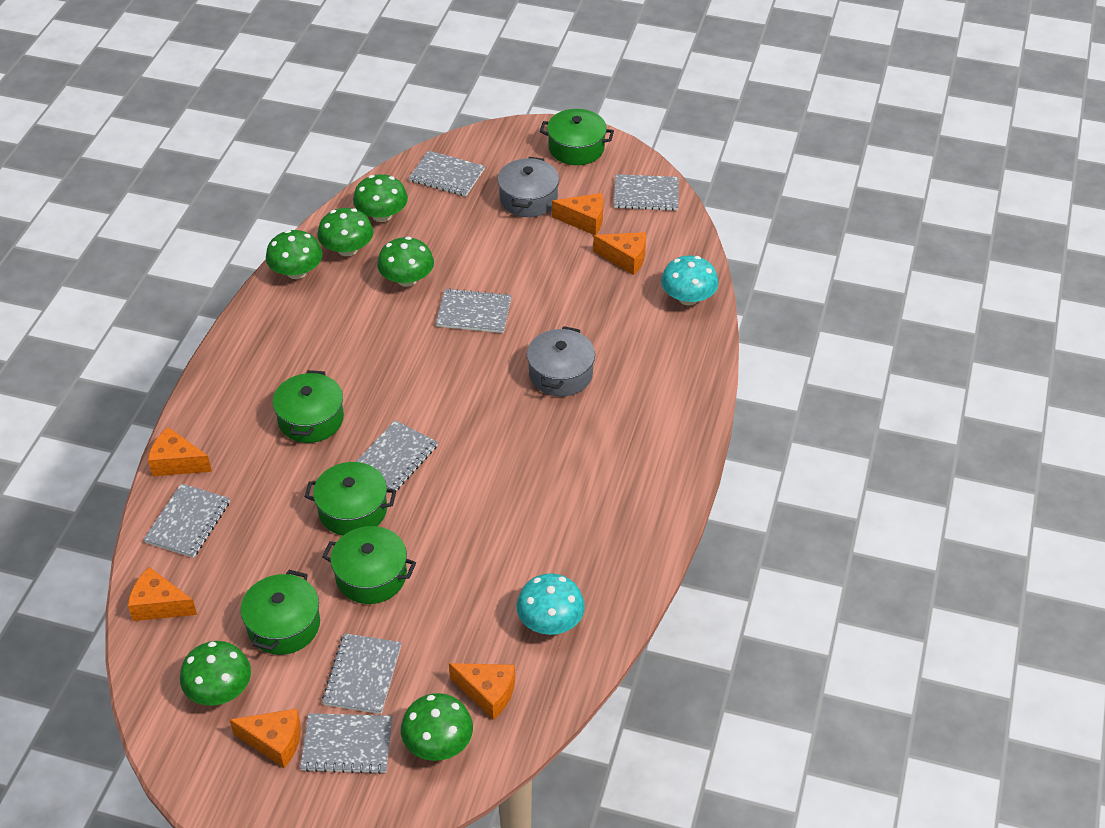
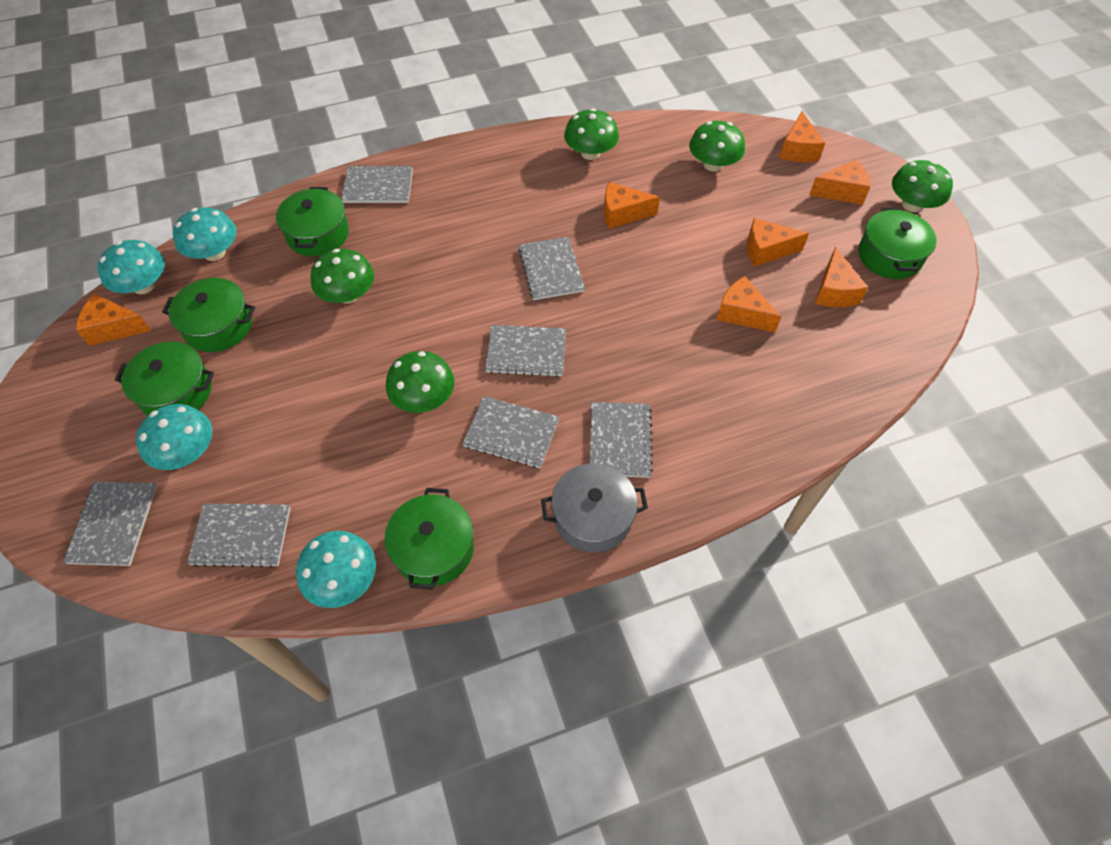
green mushroom: 6 -> 5
grey pot: 2 -> 1
orange cheese: 6 -> 7
turquoise mushroom: 2 -> 4

